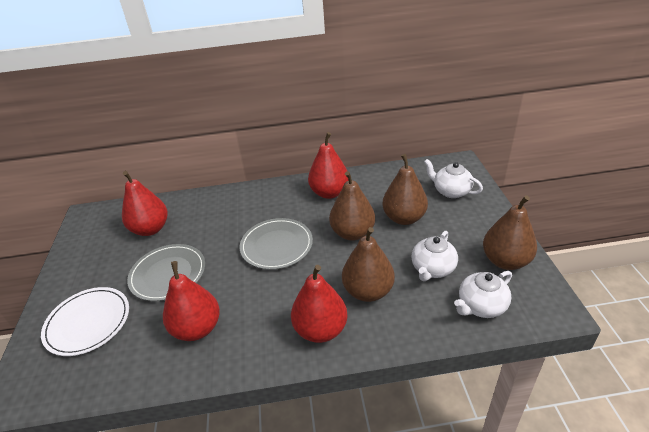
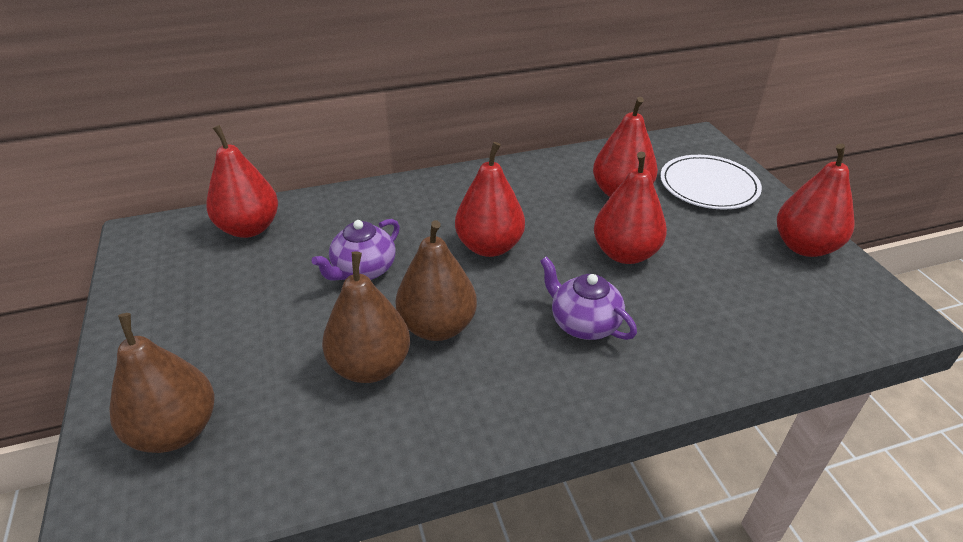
brown pear: 4 -> 3
grey plate: 2 -> 0
purple teapot: 0 -> 2
red pear: 4 -> 5
white teapot: 3 -> 0

